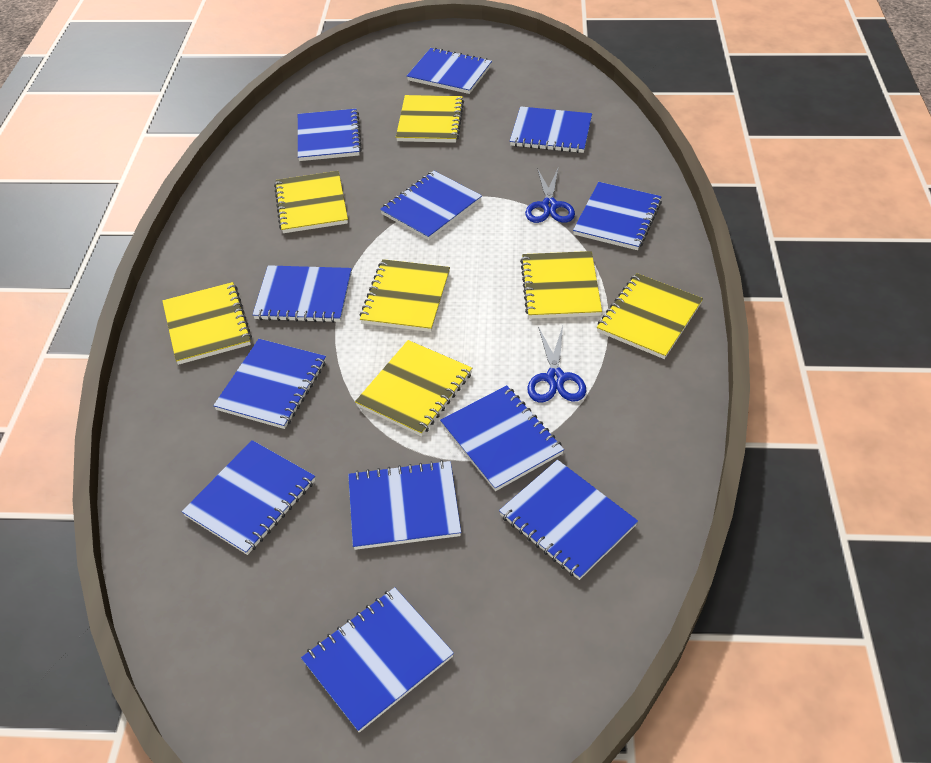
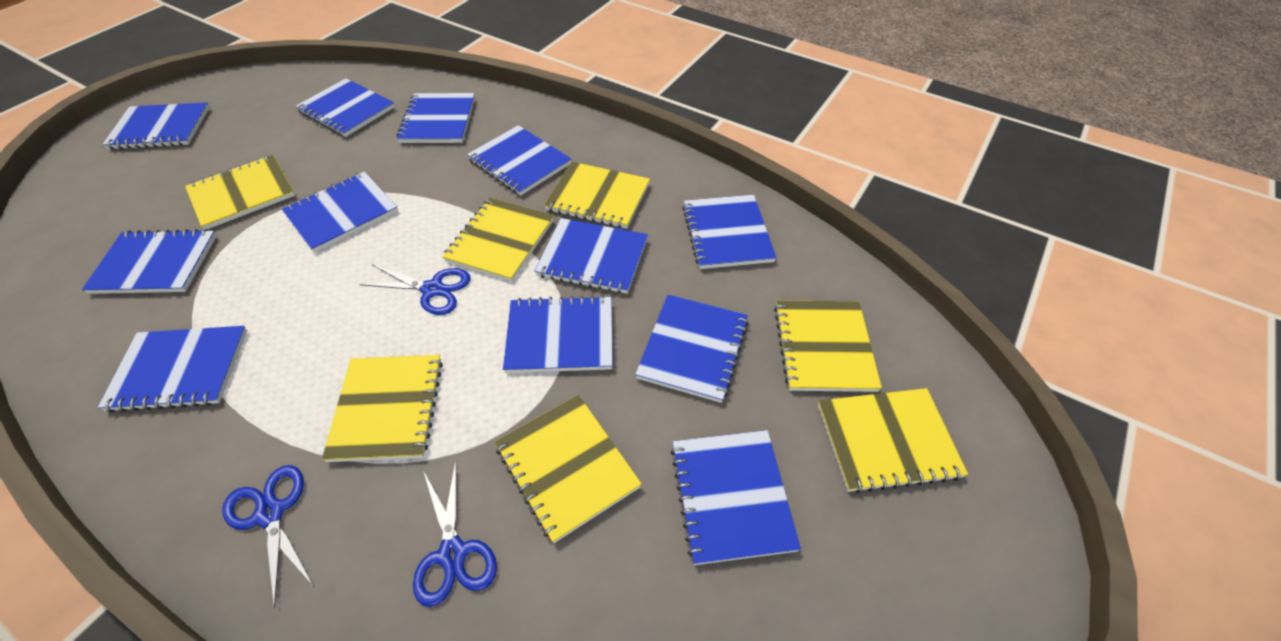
blue scissors: 2 -> 3

